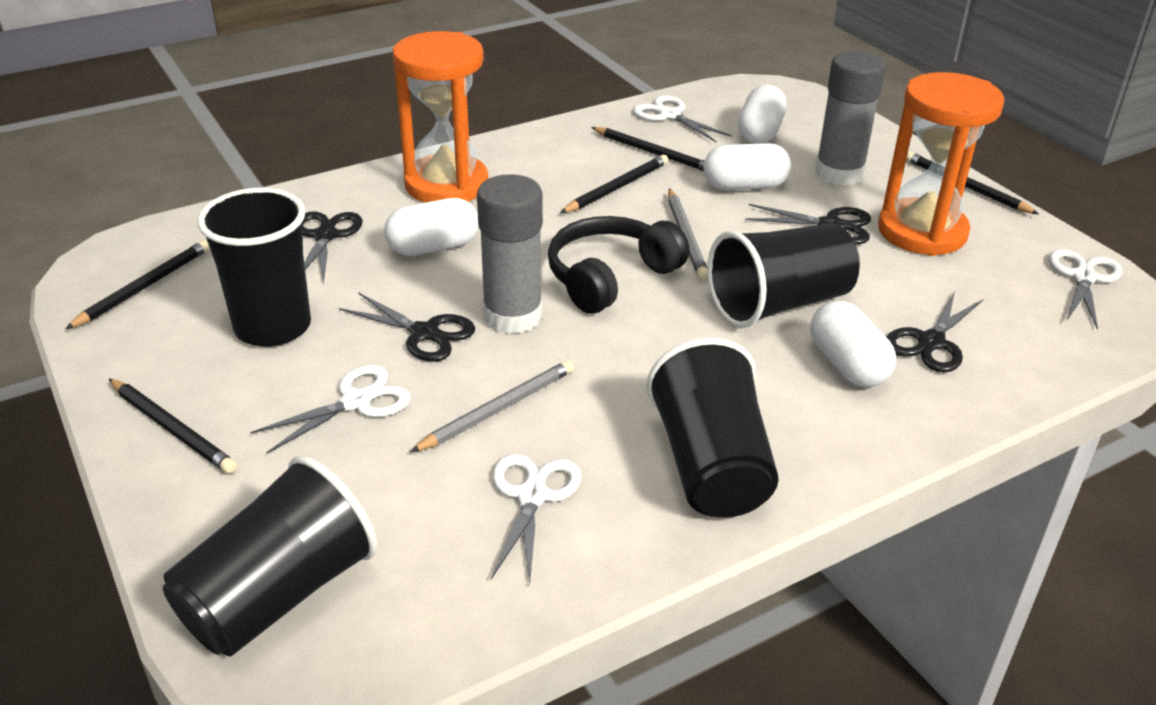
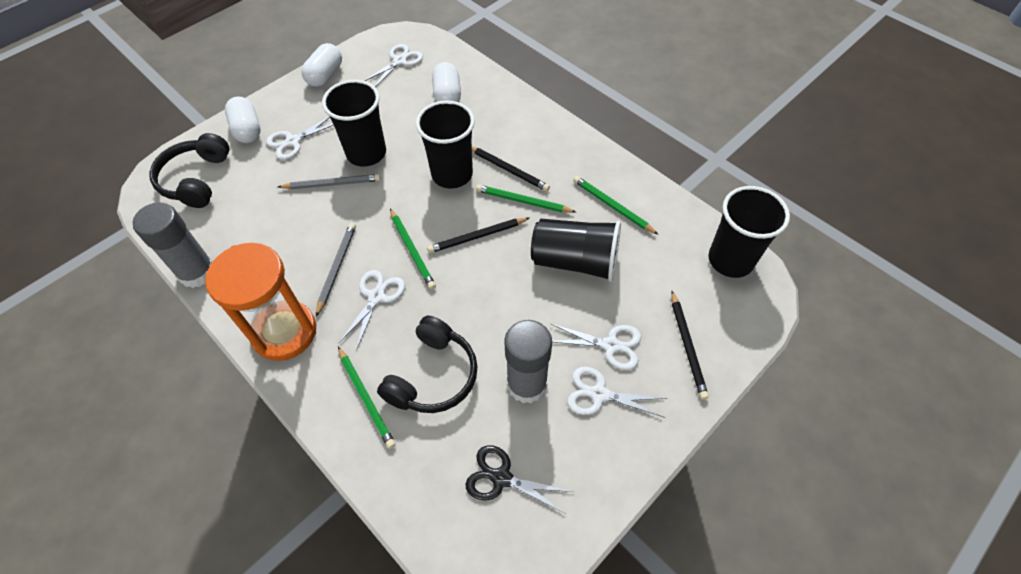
black headphones: 1 -> 2
black pencil: 5 -> 3
black scissors: 4 -> 1
green pencil: 0 -> 4
orange hourglass: 2 -> 1
white capsule: 4 -> 3
white scissors: 4 -> 5

